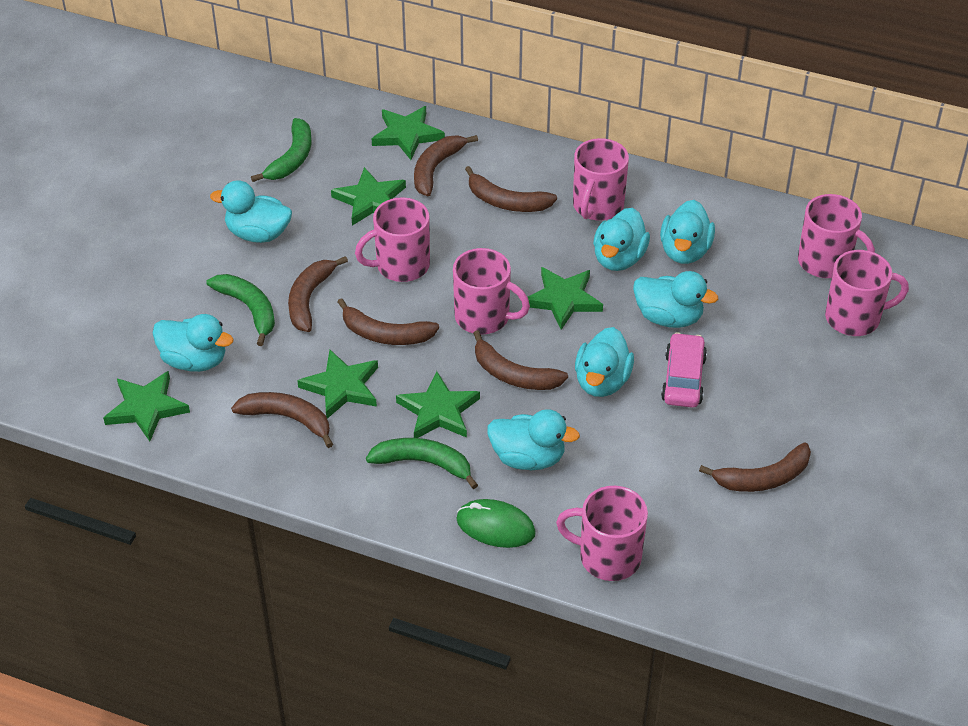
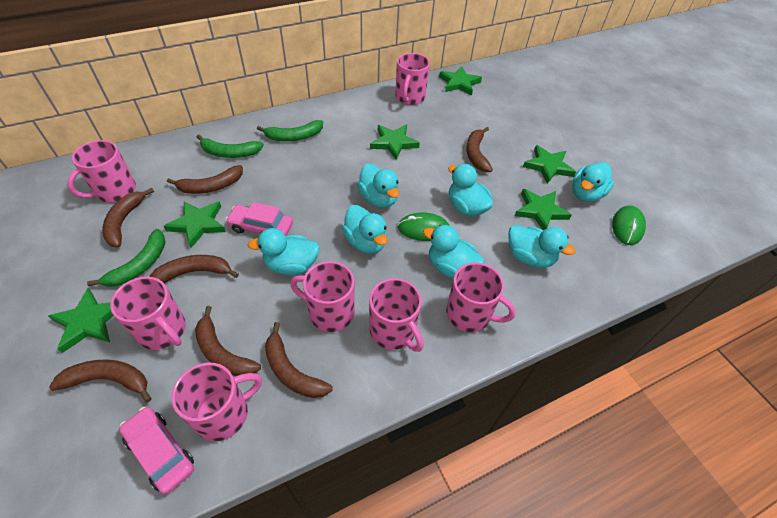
green mouse: 1 -> 2
pink car: 1 -> 2
pink mug: 6 -> 7

